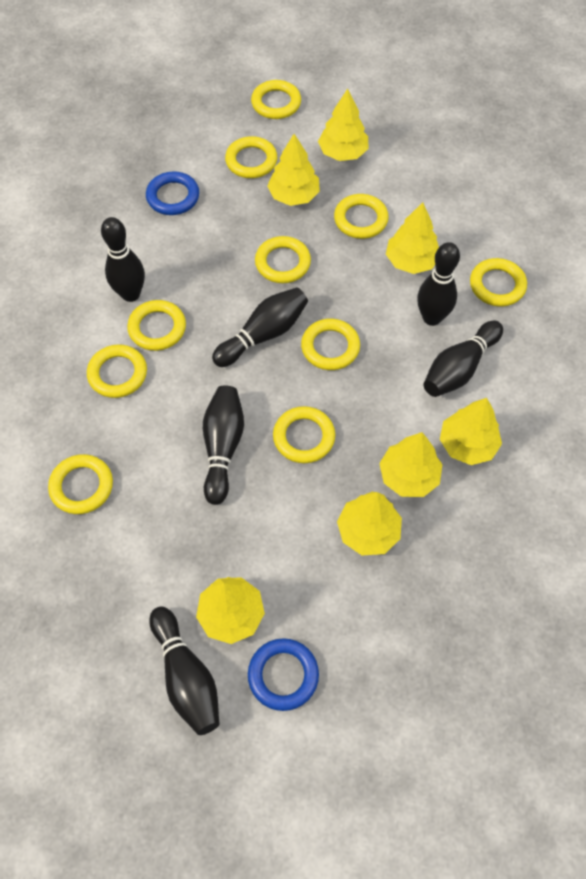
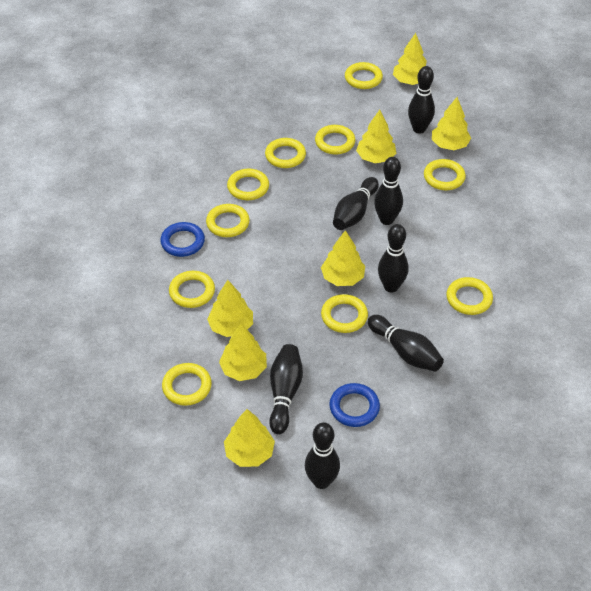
black bowling pin: 6 -> 7

